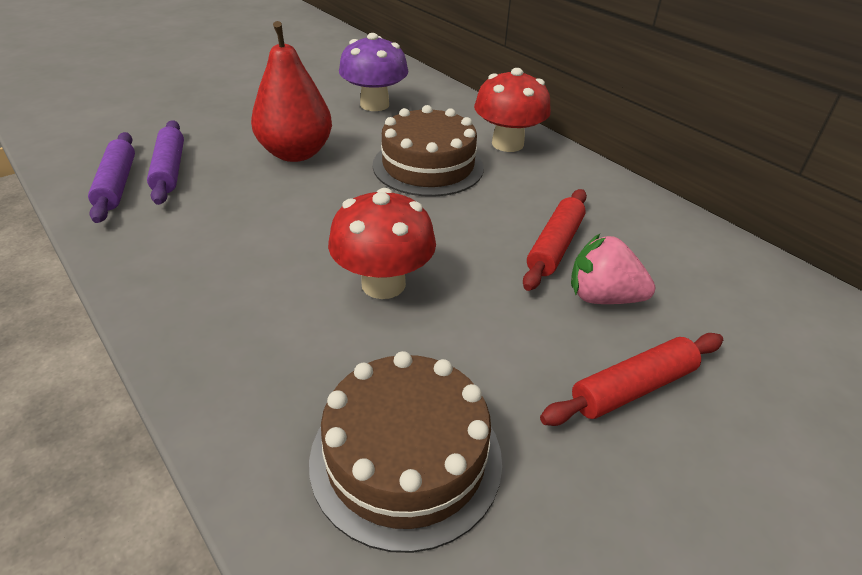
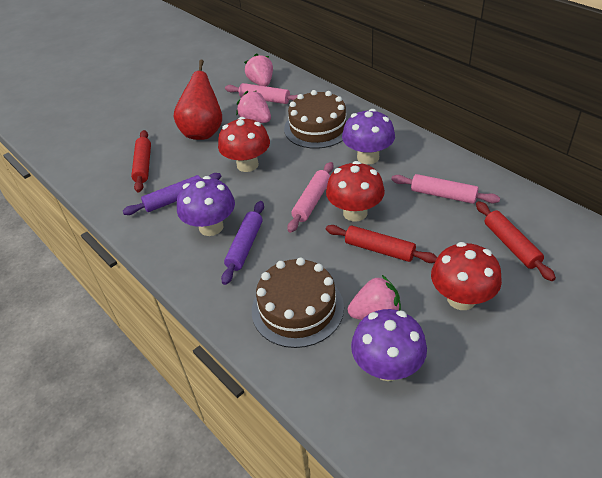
pink rolling pin: 0 -> 3
pink strawberry: 1 -> 3
purple mushroom: 1 -> 3
red mushroom: 2 -> 3
red rolling pin: 2 -> 3

